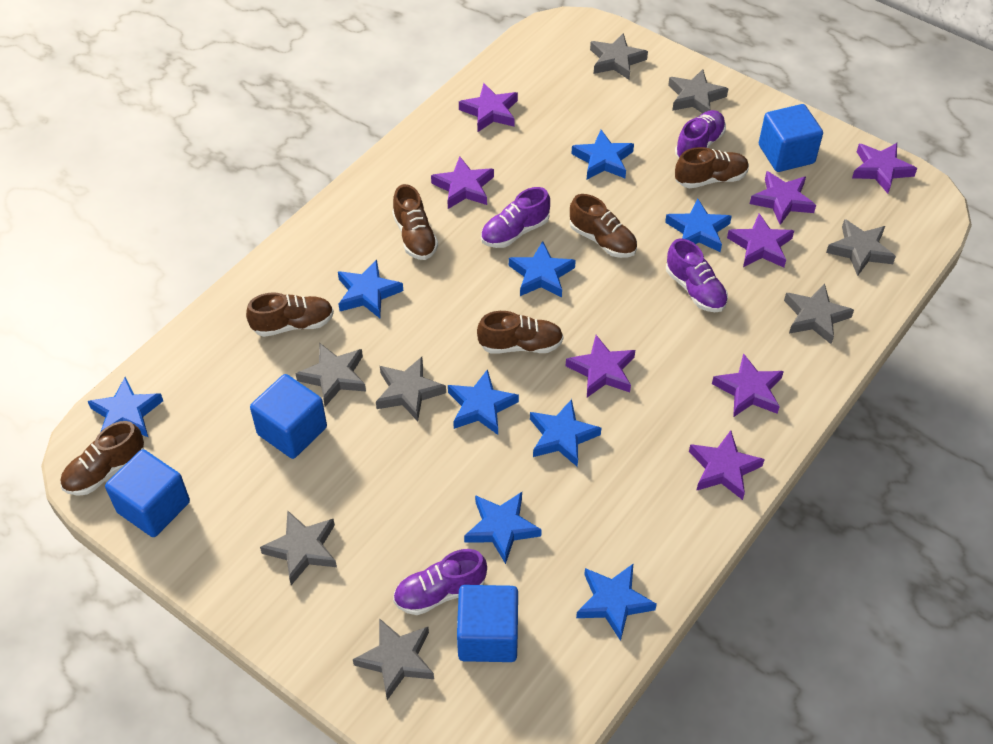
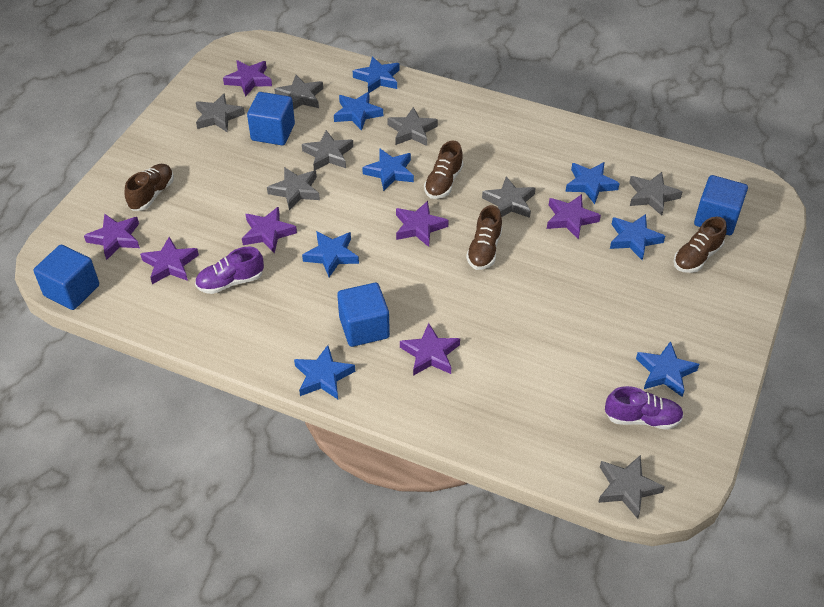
blue star: 9 -> 8
brown shoe: 6 -> 4
purple shoe: 4 -> 2
purple star: 8 -> 7

